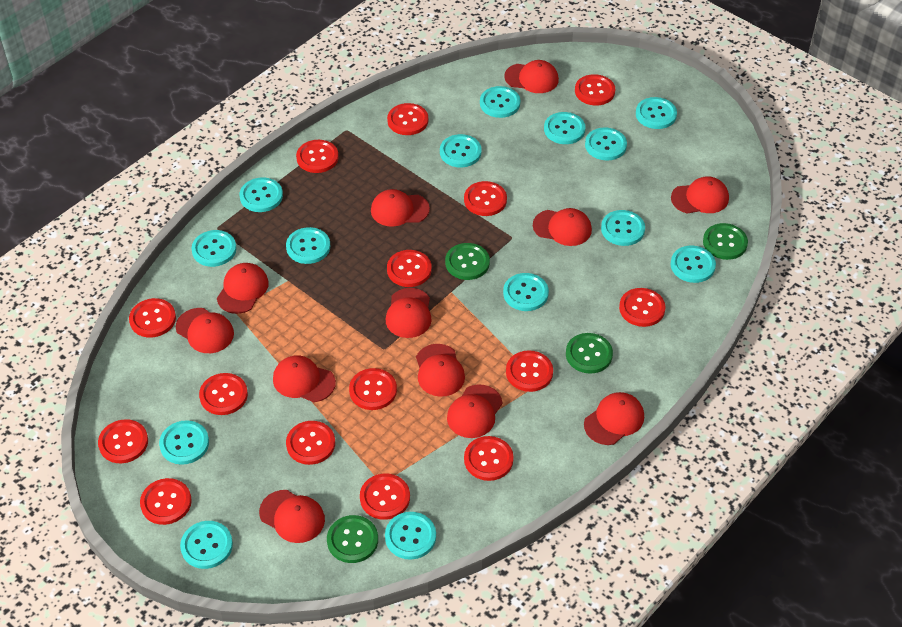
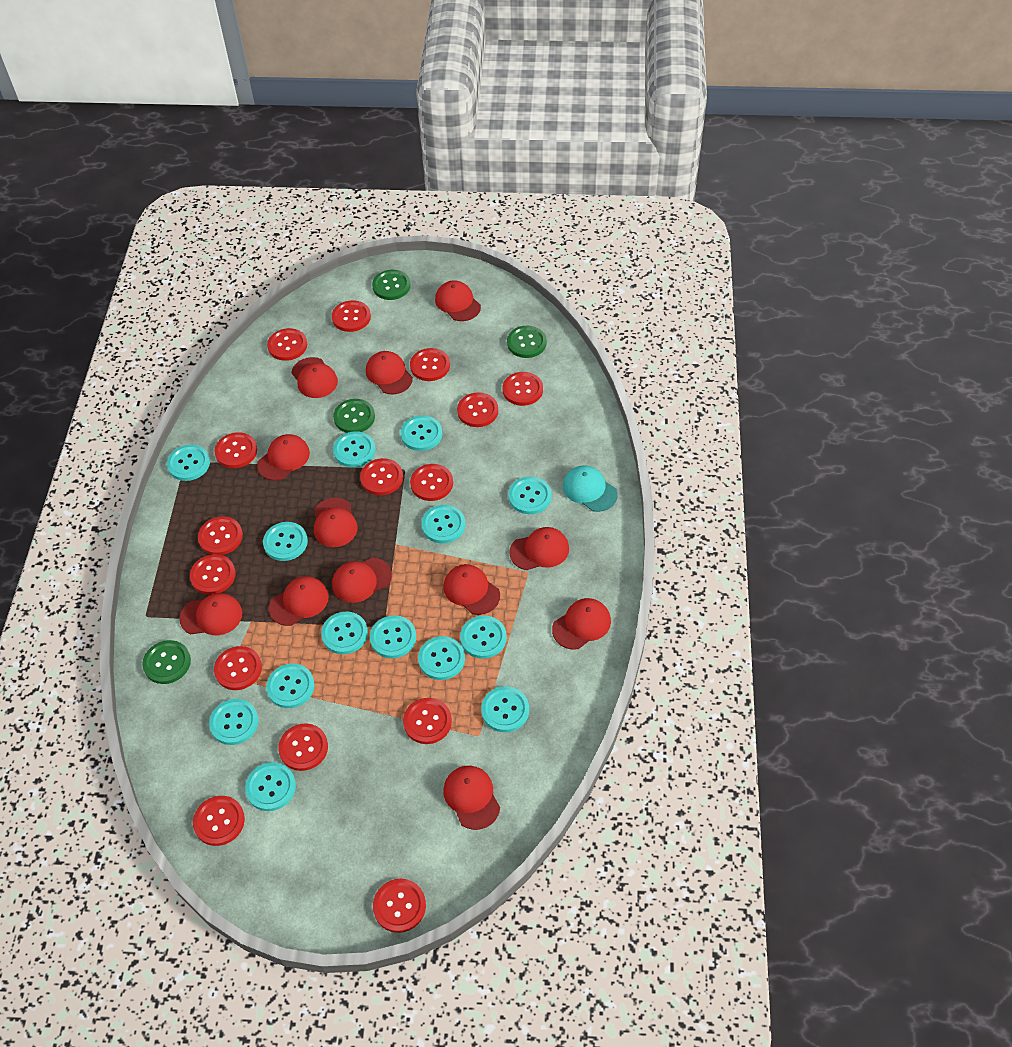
turquoise cap: 0 -> 1

